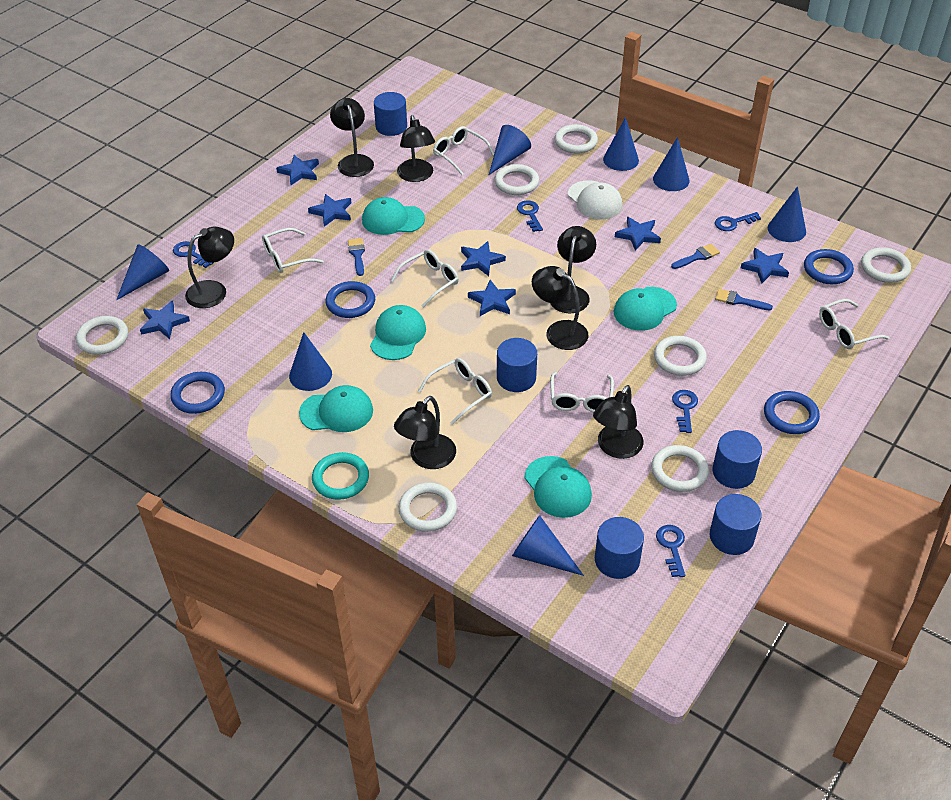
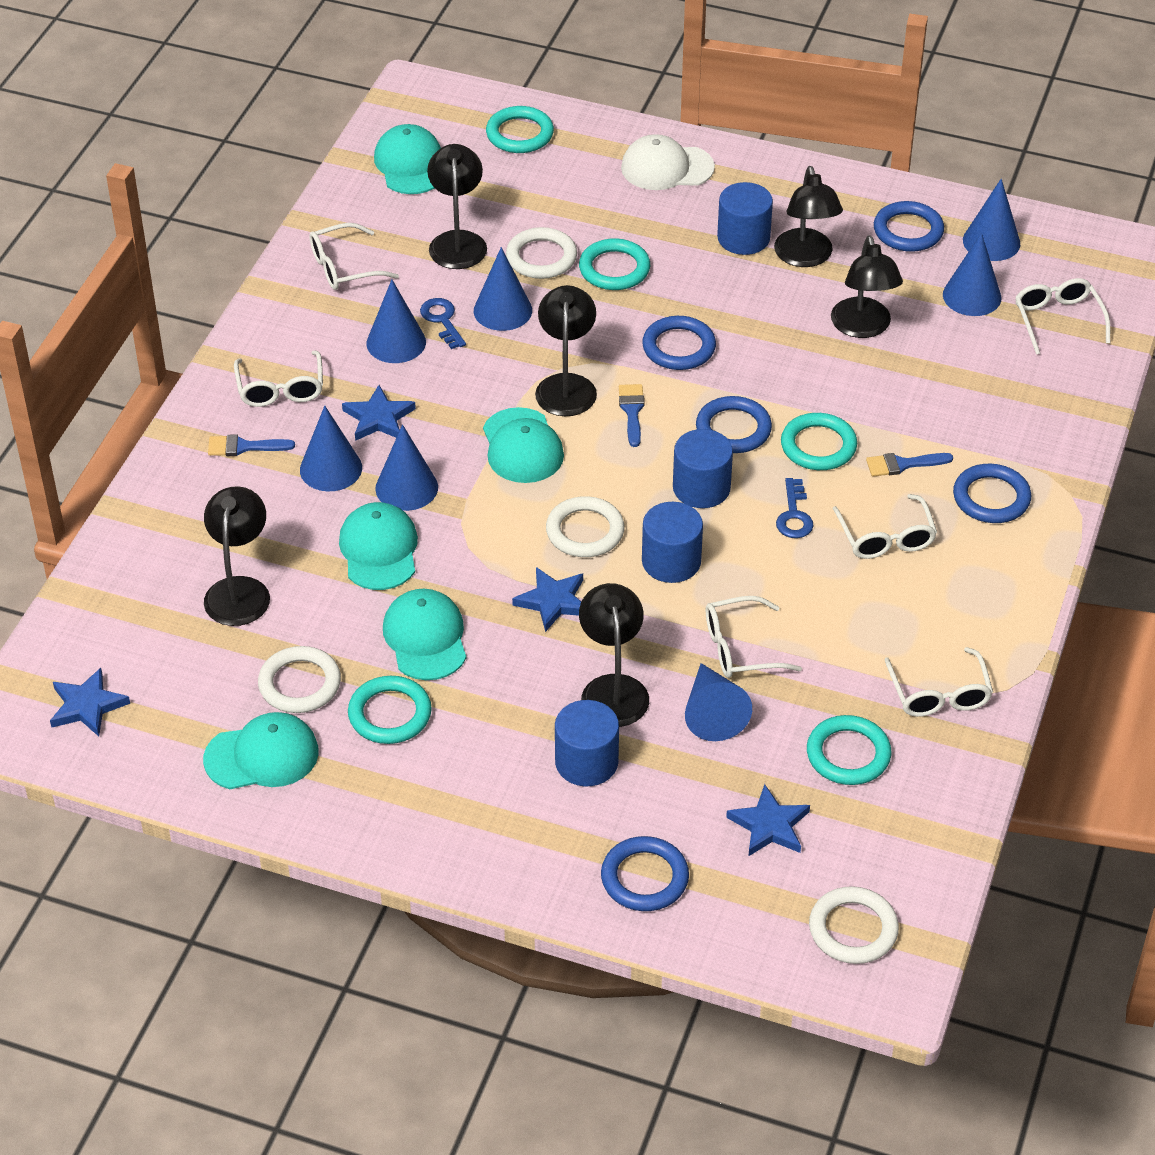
black lamp: 7 -> 6
blue cylinder: 5 -> 4
blue key: 5 -> 2
blue ring: 4 -> 5
blue star: 7 -> 4
turquoise ring: 1 -> 5
white ring: 7 -> 4

